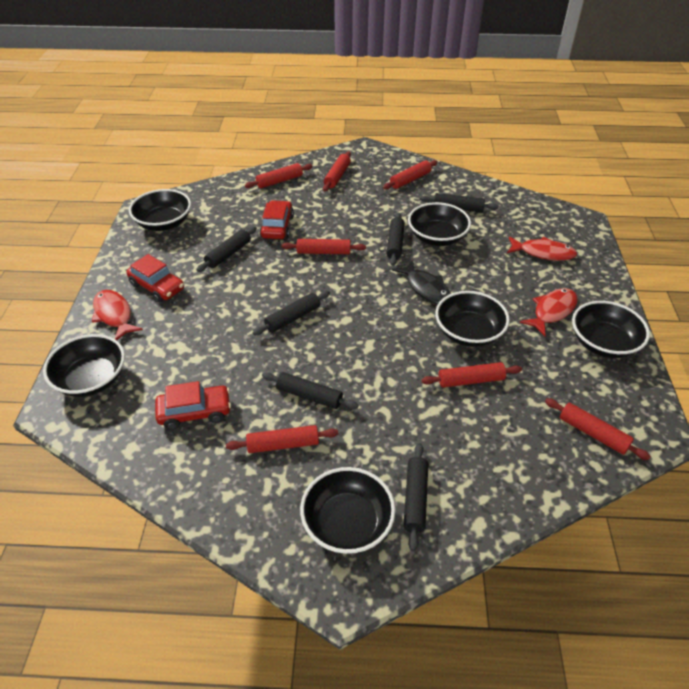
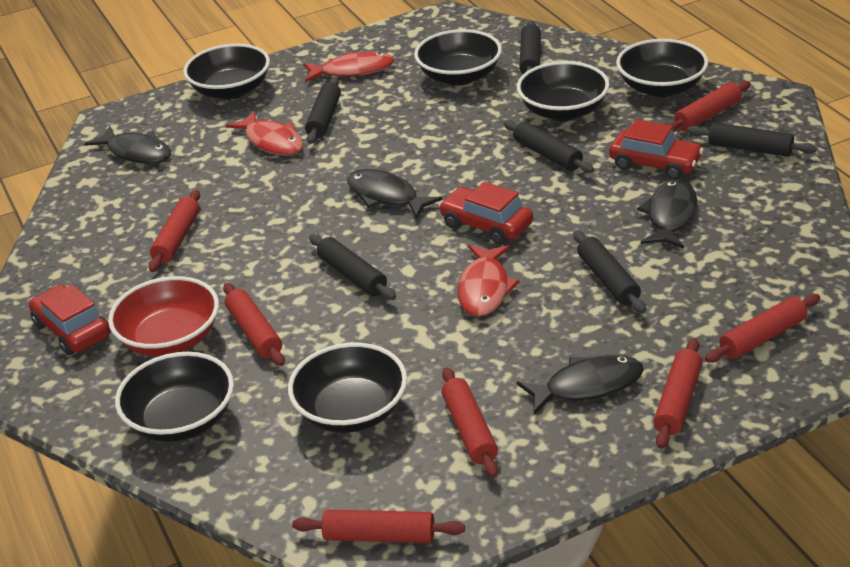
black fish: 1 -> 4
red bowl: 0 -> 1

